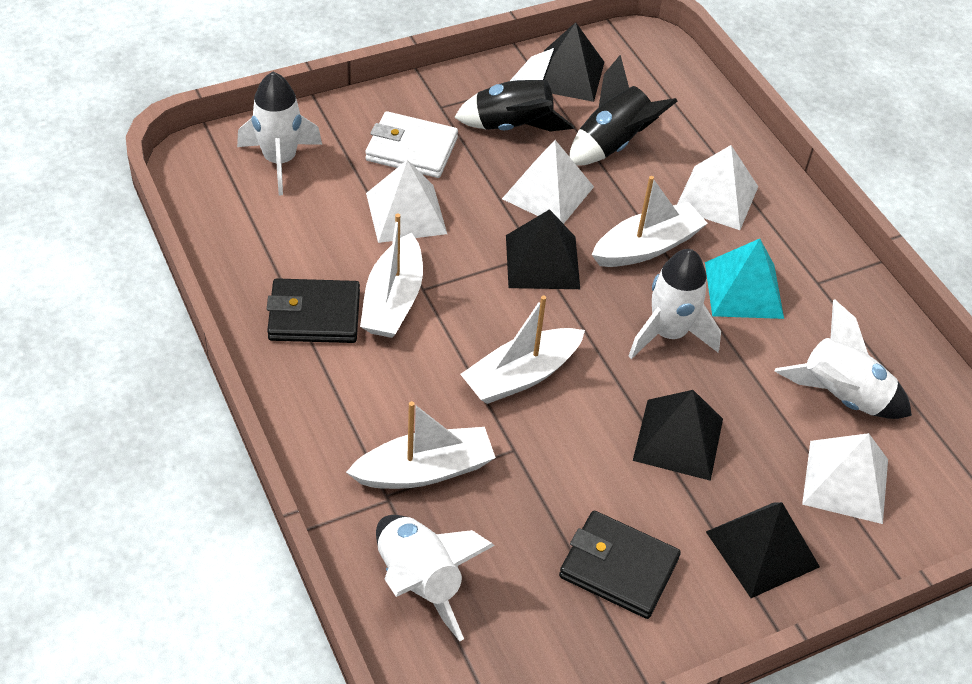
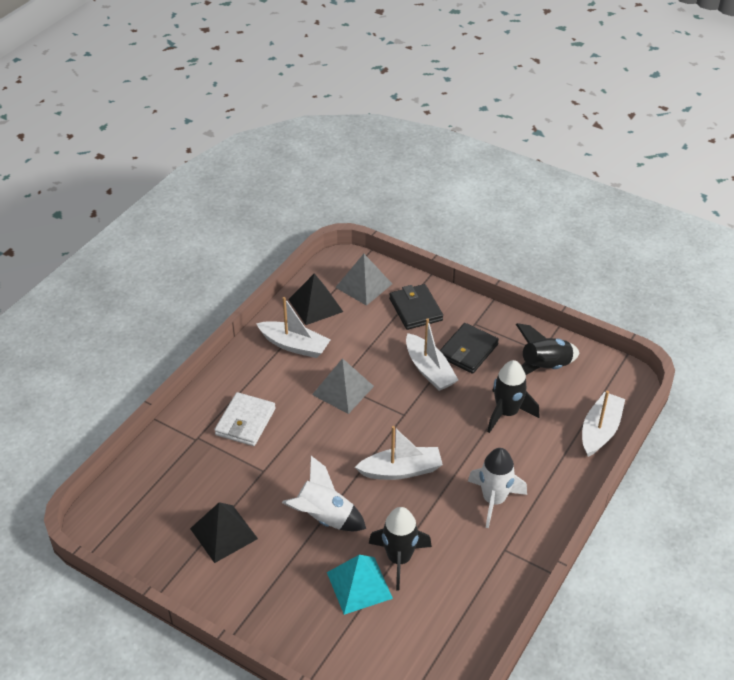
black pyramid: 4 -> 2
black rocket: 2 -> 3
grey pyramid: 0 -> 2
white pyramid: 4 -> 0
white rocket: 4 -> 2

